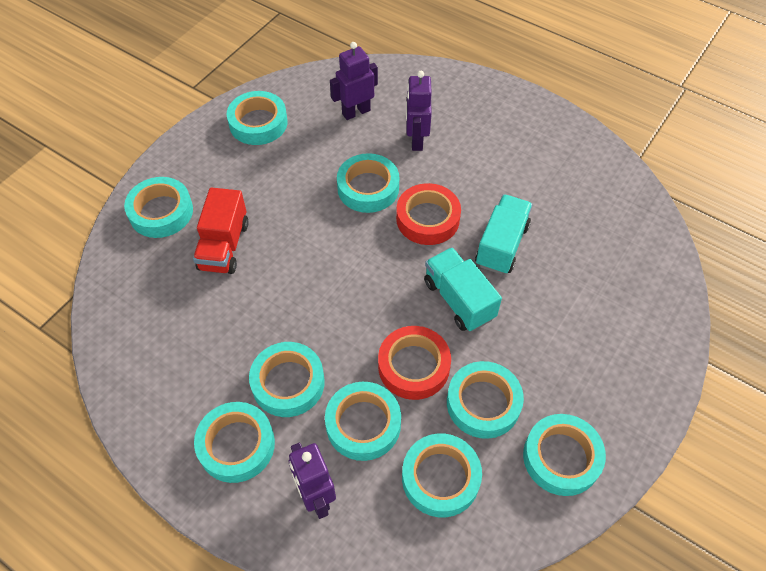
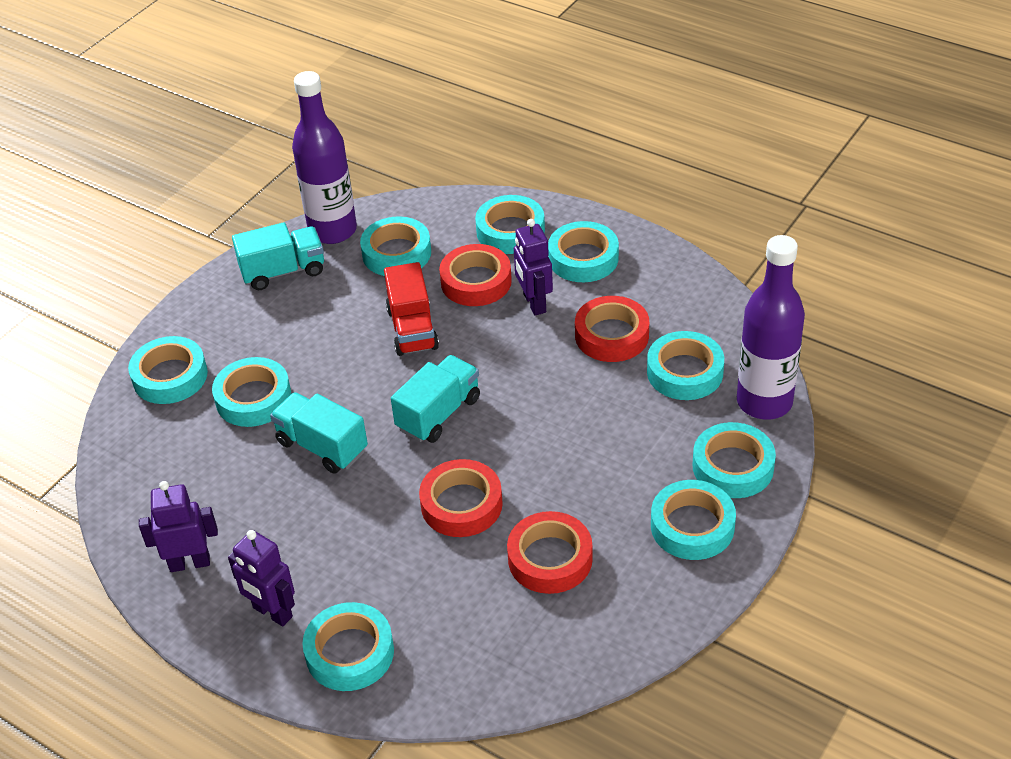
purple bottle: 0 -> 2
red tape: 2 -> 4
turquoise truck: 2 -> 3

